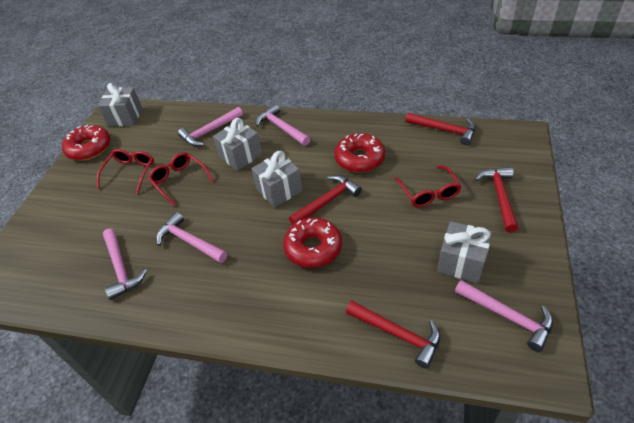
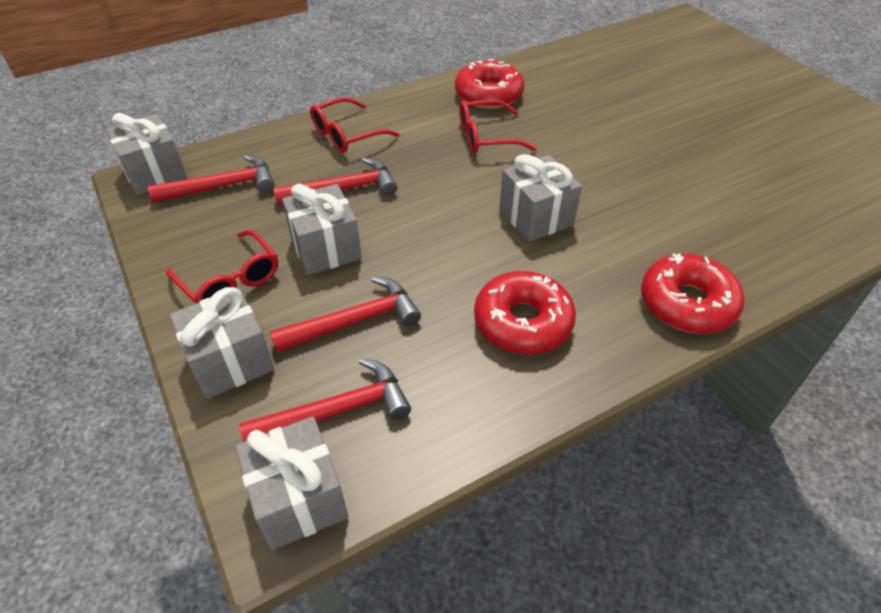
grey gift: 4 -> 5
pink hammer: 5 -> 0

